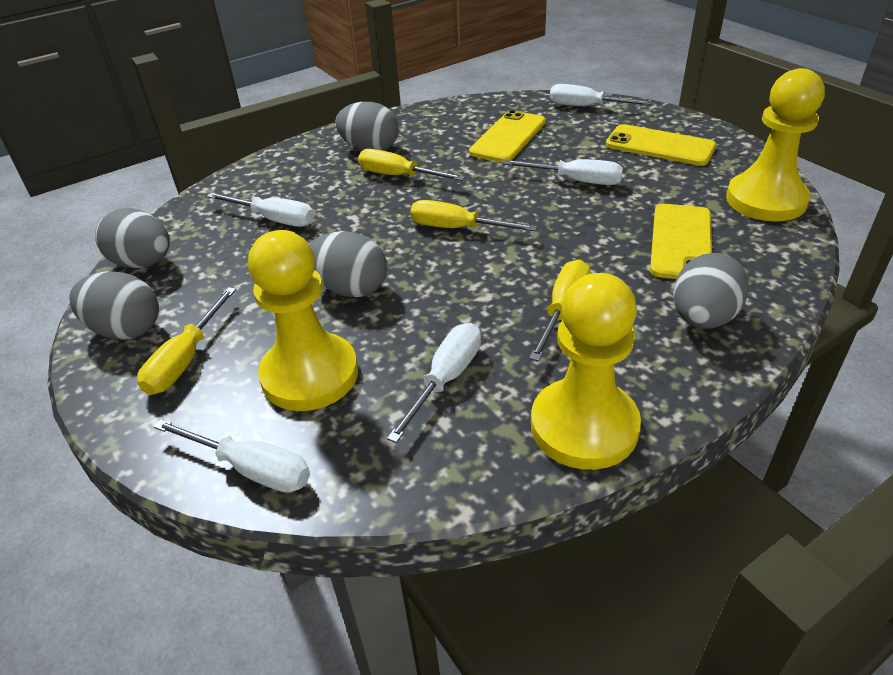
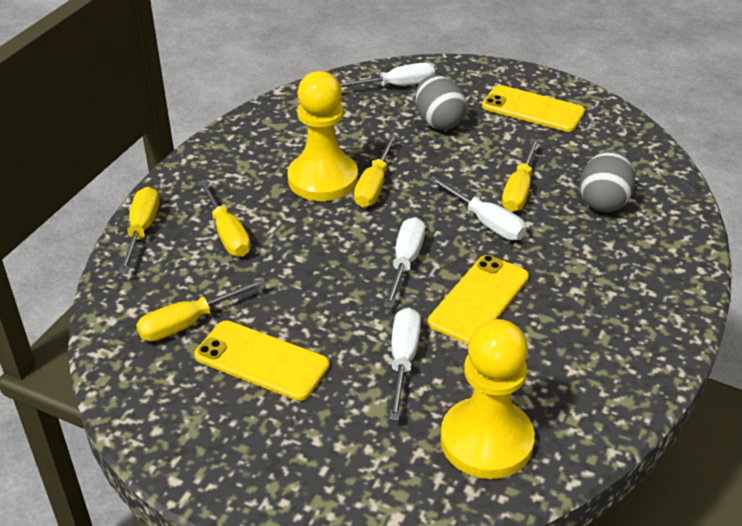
grey egg: 5 -> 2
white screwdriver: 5 -> 4
yellow pawn: 3 -> 2
yellow screwdriver: 4 -> 5

